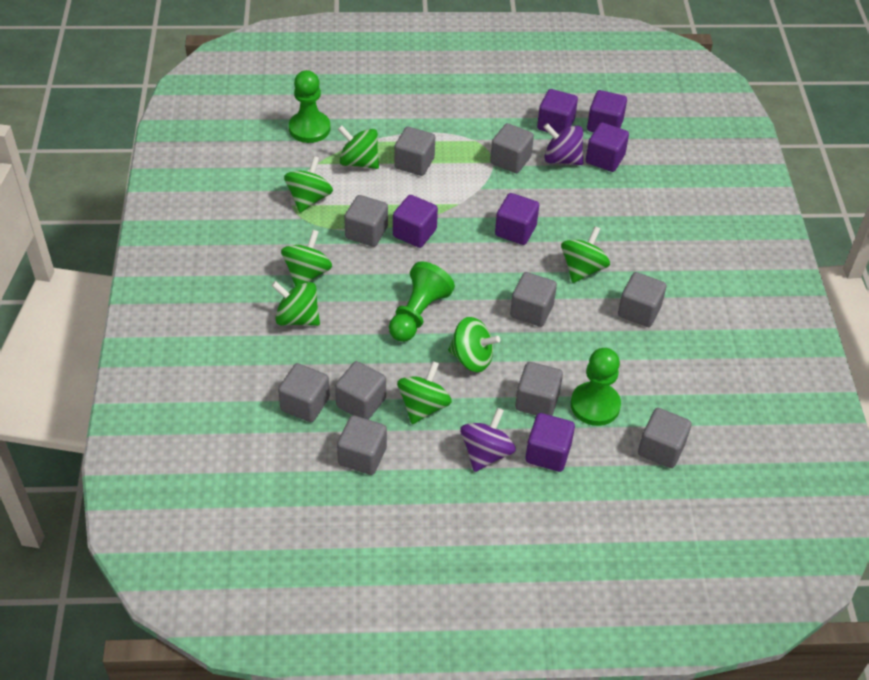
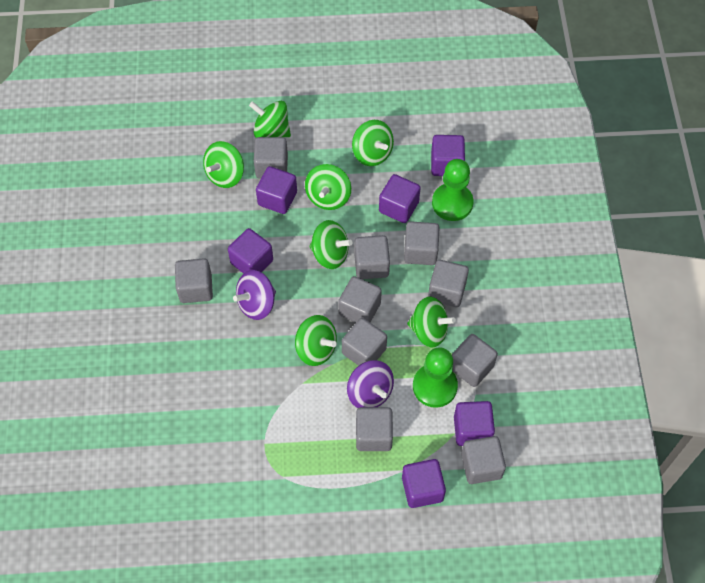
green pawn: 3 -> 2

